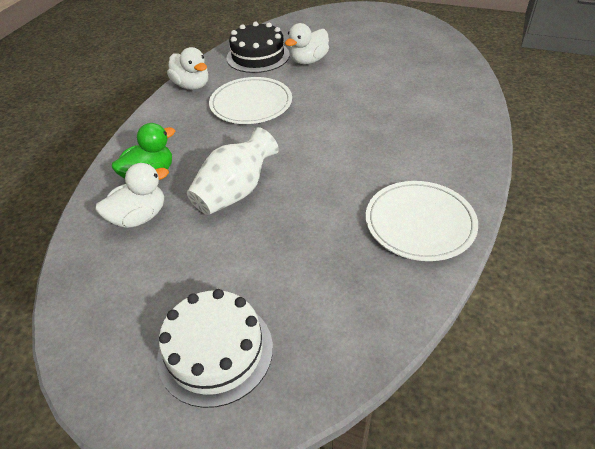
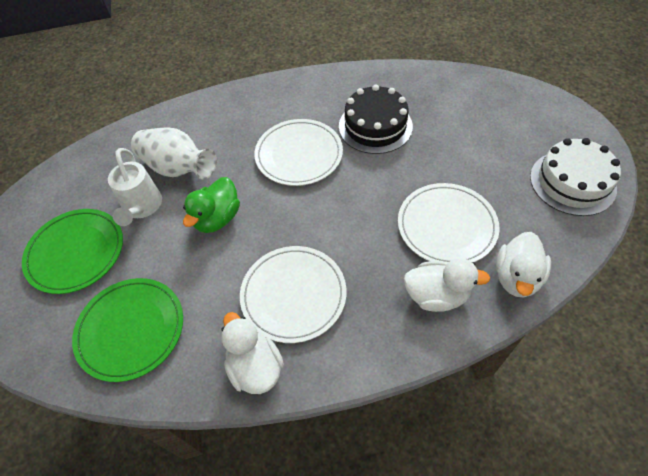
green plate: 0 -> 2
white plate: 2 -> 3
white watering can: 0 -> 1

